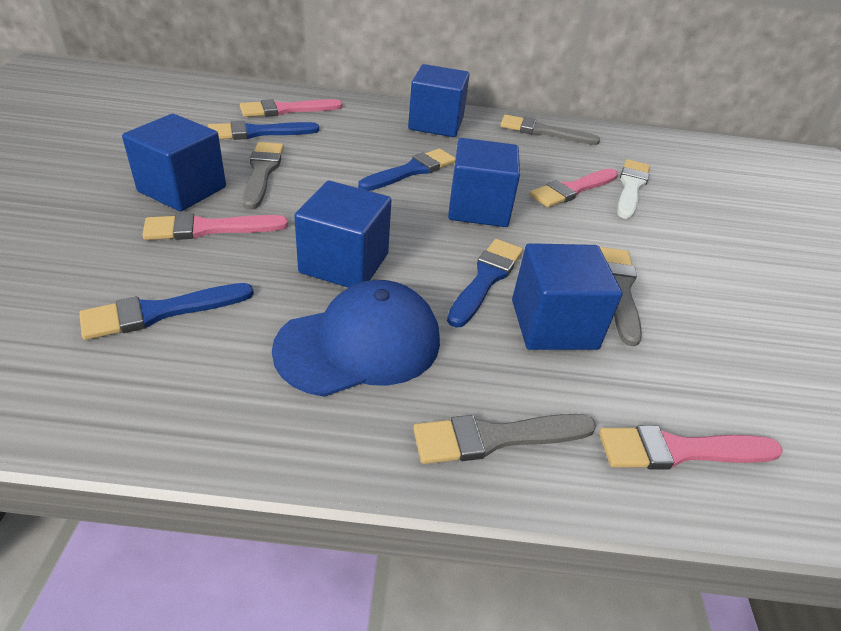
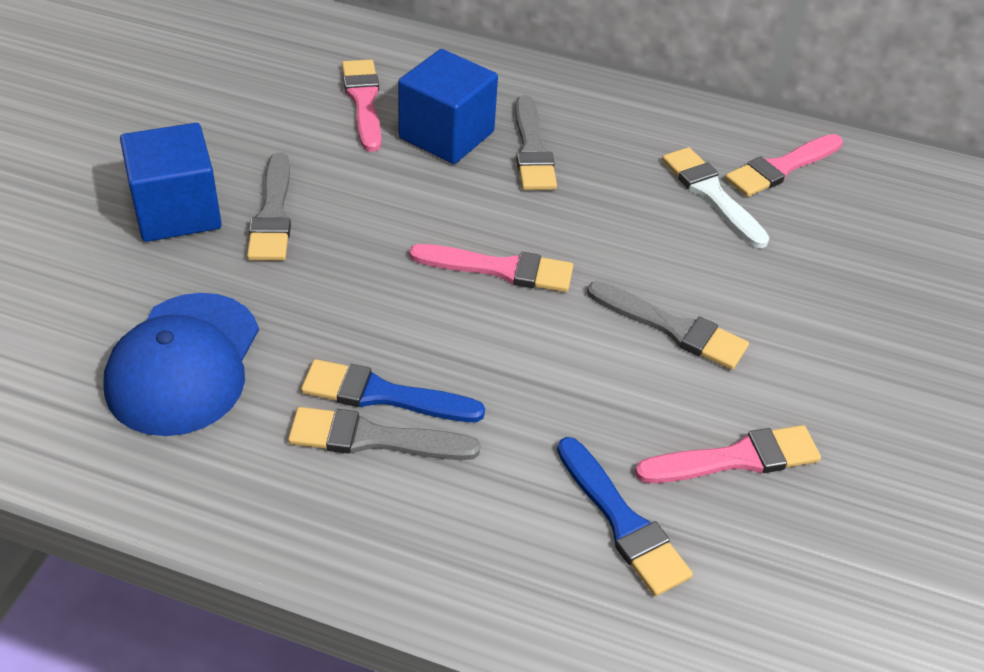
blue brush: 4 -> 2
blue cube: 5 -> 2

